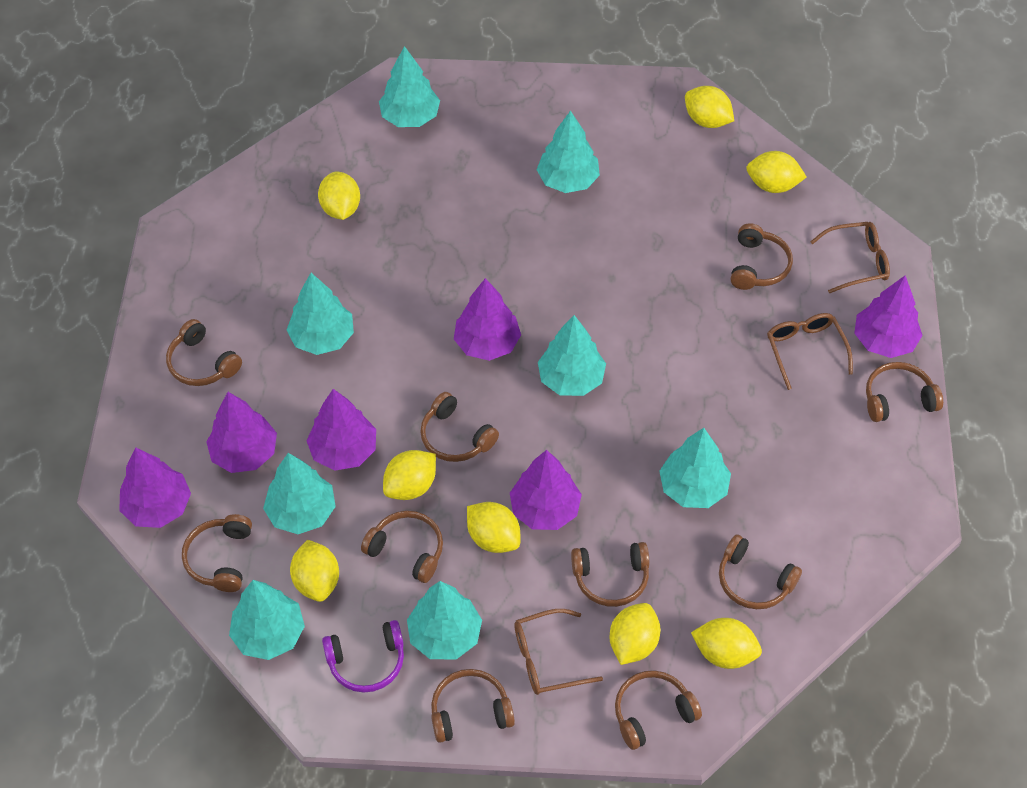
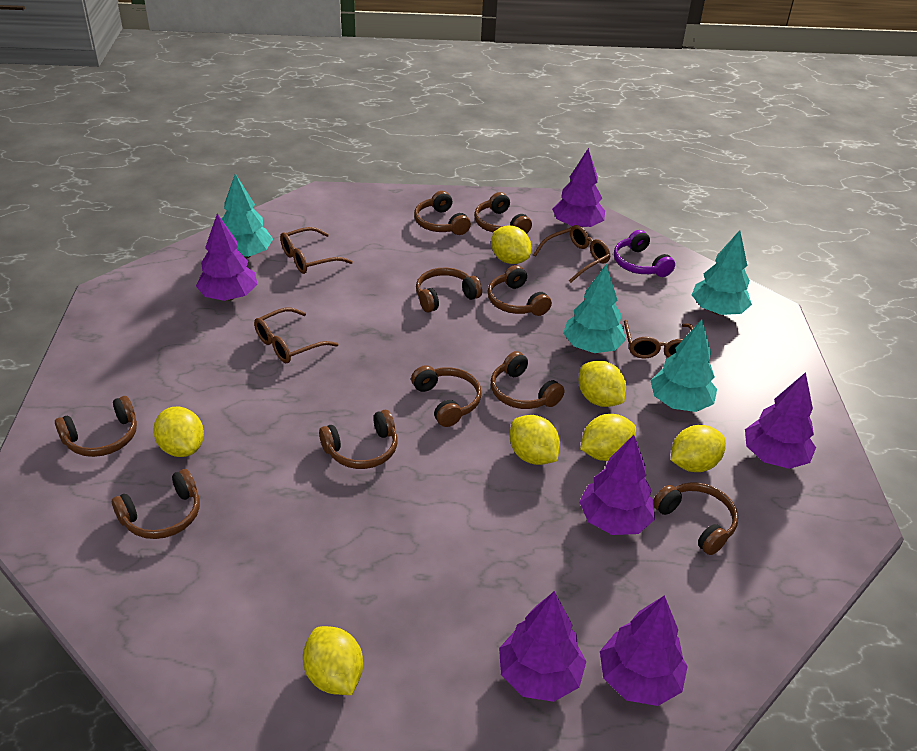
brown glasses: 3 -> 4
turquoise tree: 8 -> 4
yellow lemon: 8 -> 7

